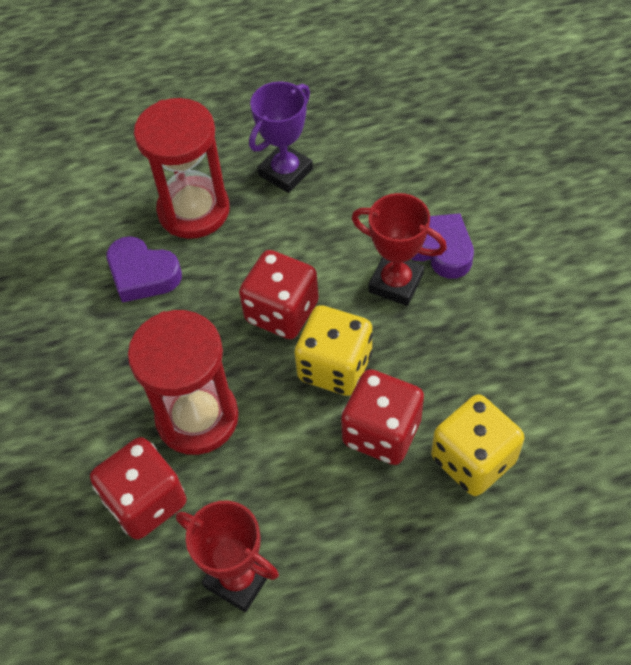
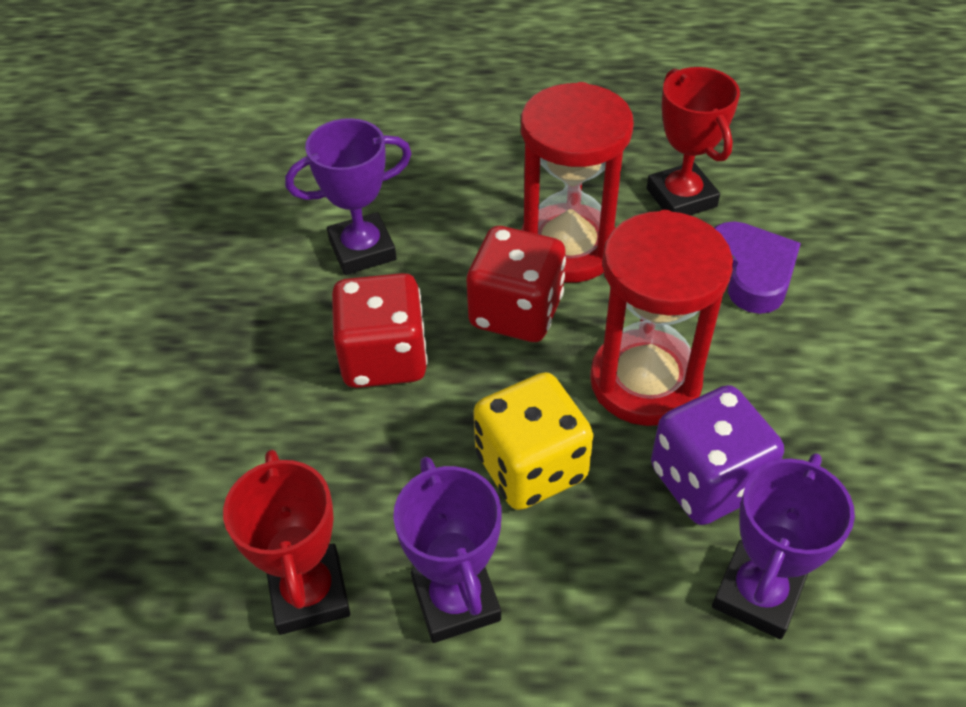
purple dice: 0 -> 1
purple heart: 2 -> 1
purple trophy: 1 -> 3
red dice: 3 -> 2
yellow dice: 2 -> 1

